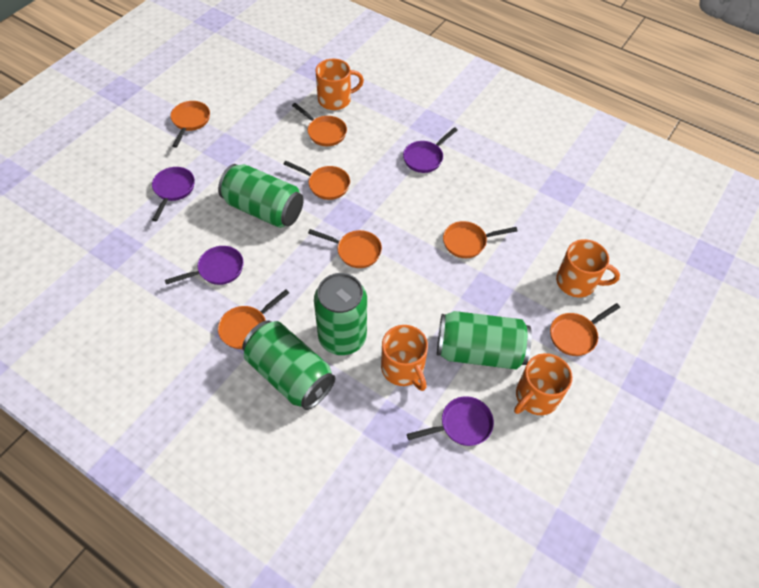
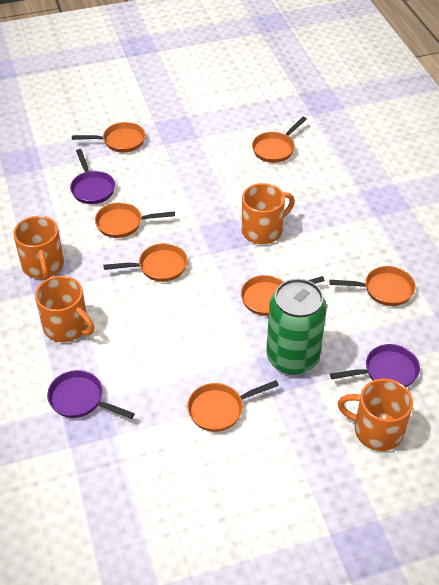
green can: 4 -> 1
purple pan: 4 -> 3

